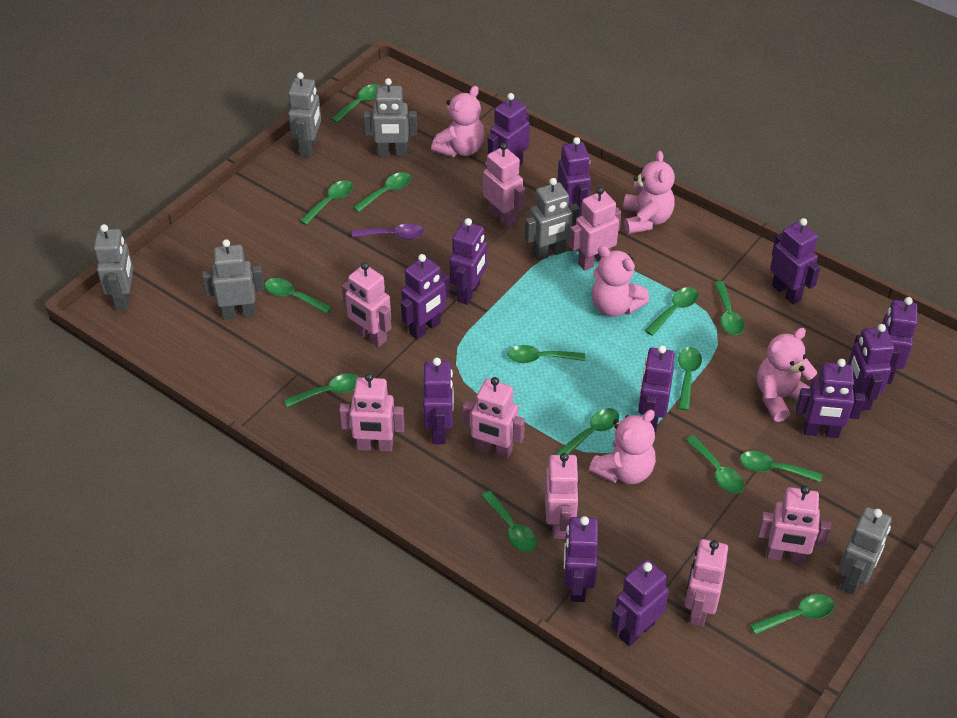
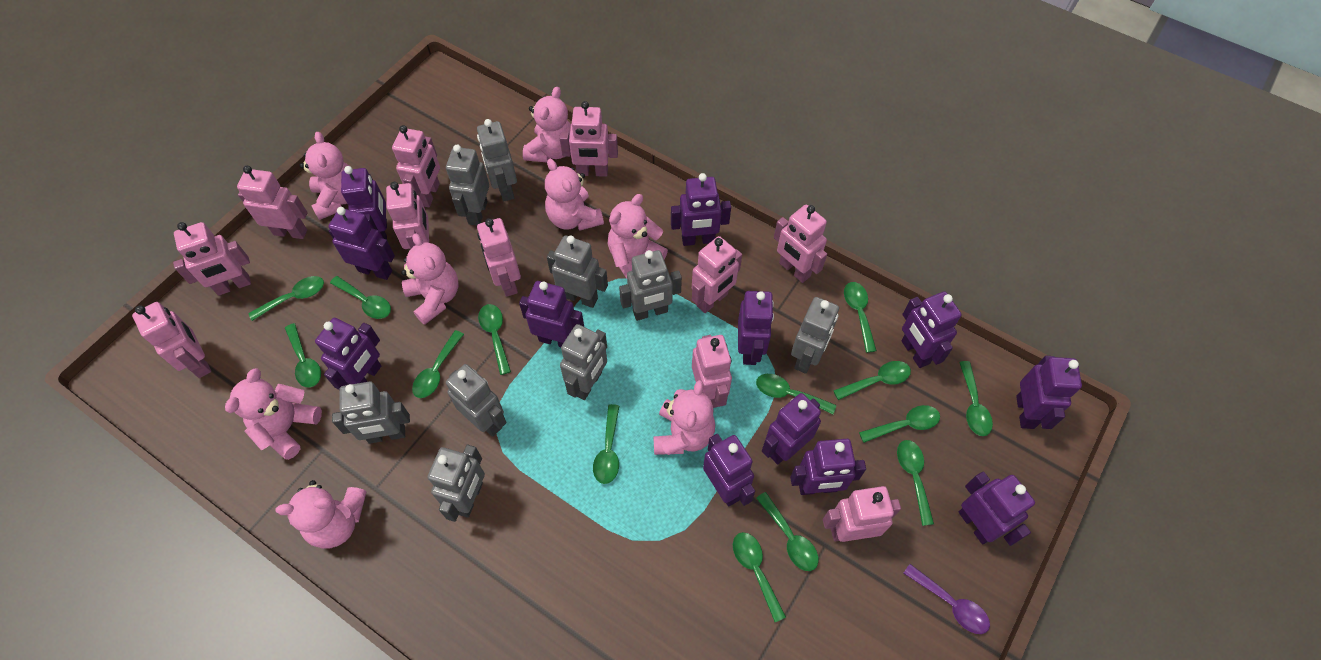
grey robot: 6 -> 9
pink robot: 8 -> 11
pink teddy bear: 5 -> 8

